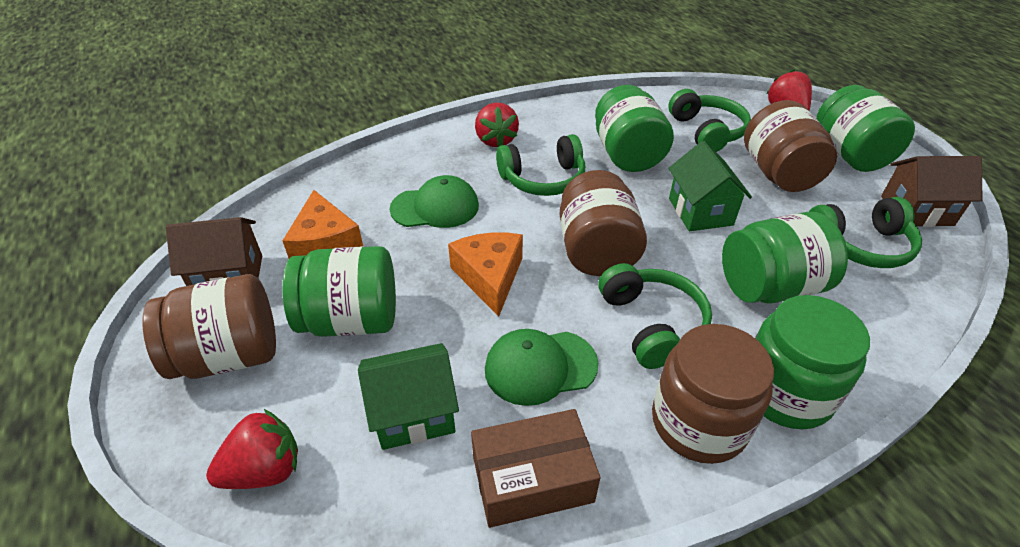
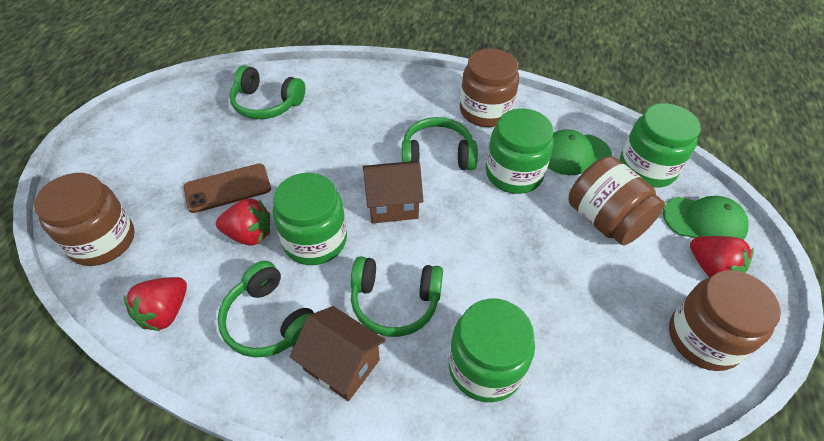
brown box: 1 -> 0
brown phone: 0 -> 1
green house: 2 -> 0
green jar: 5 -> 4
orange cheese: 2 -> 0

